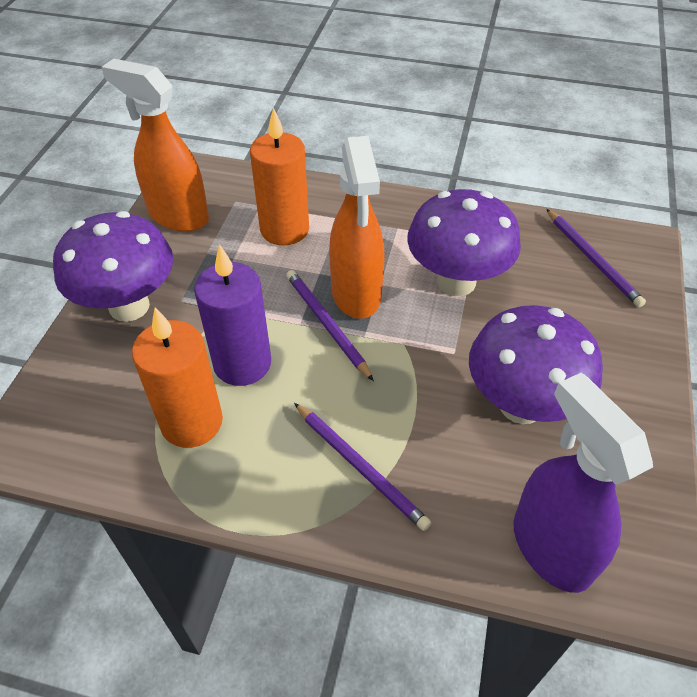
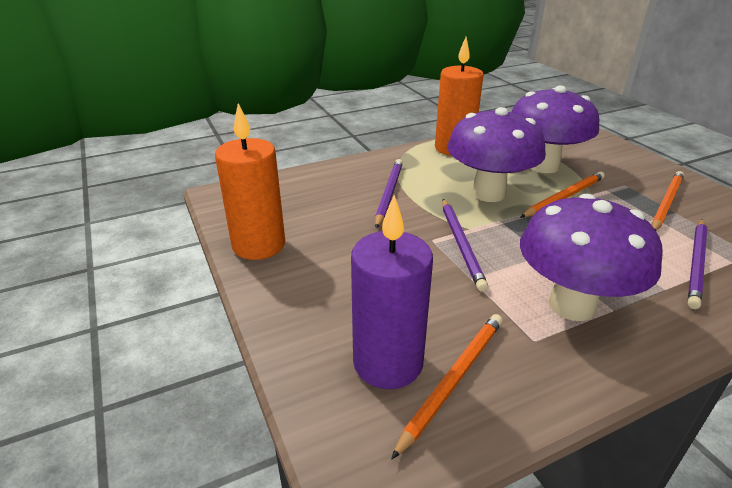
orange pencil: 0 -> 3
orange spray bottle: 2 -> 0
purple spray bottle: 1 -> 0

